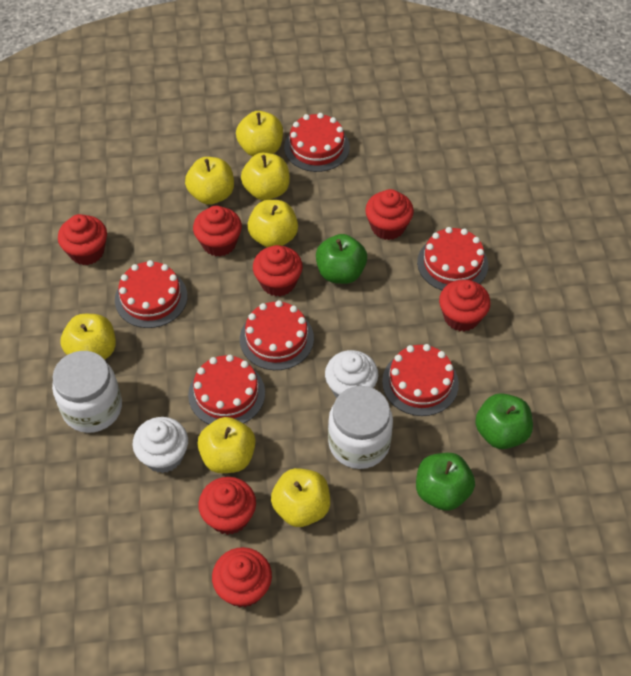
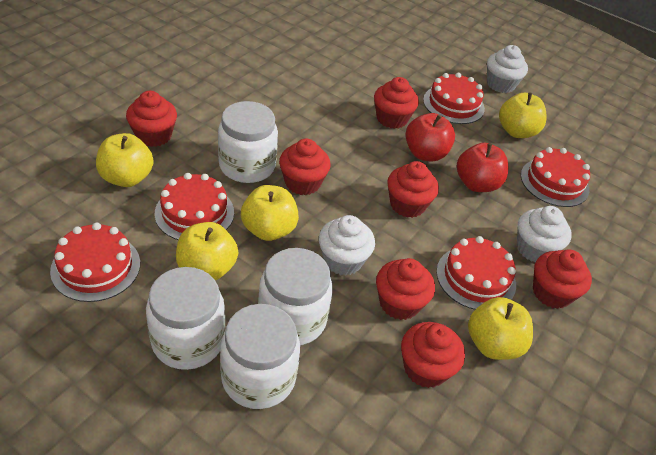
green apple: 3 -> 0
red apple: 0 -> 2
red cake: 6 -> 5
white cupcake: 2 -> 3
white jar: 2 -> 4
yellow apple: 7 -> 5

